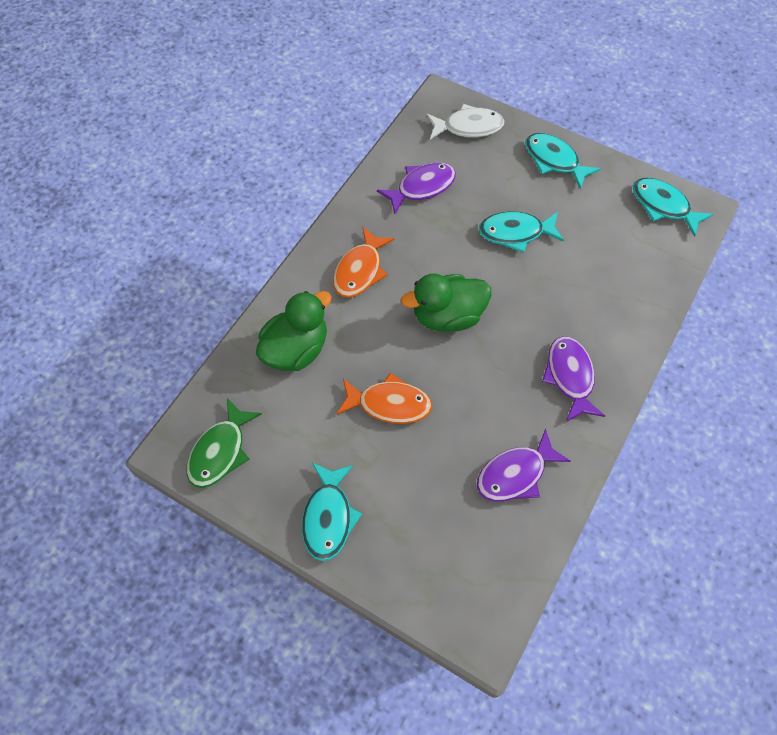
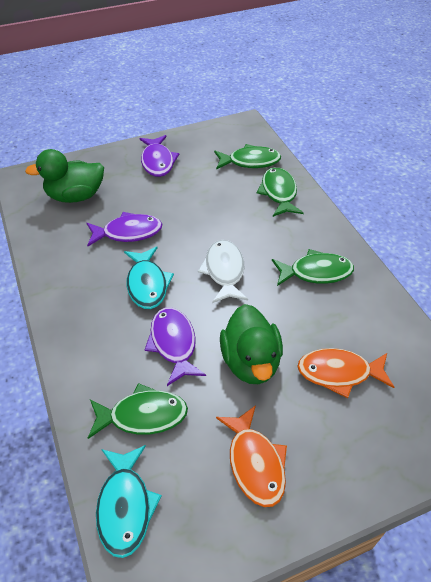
green fish: 1 -> 4
turquoise fish: 4 -> 2

